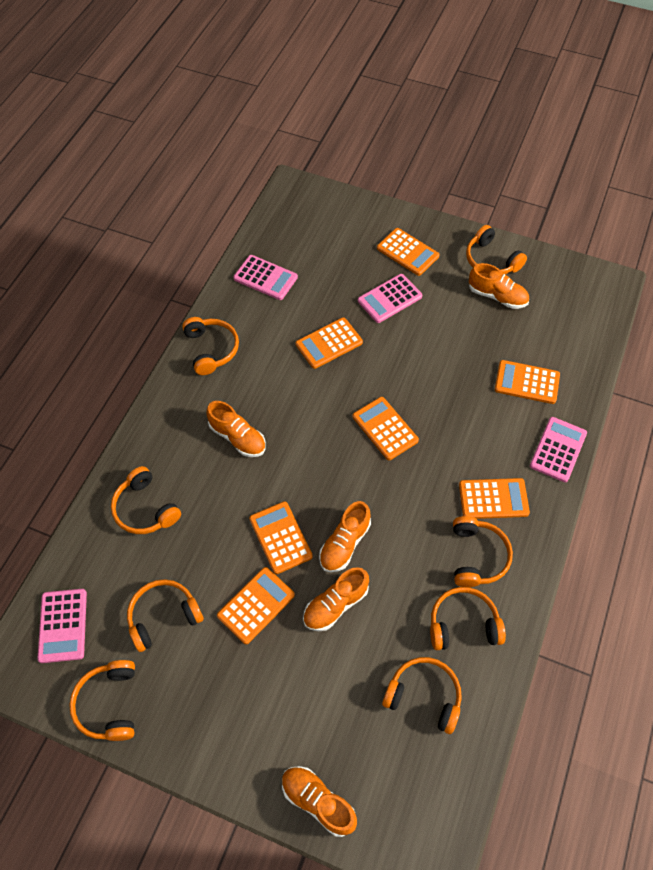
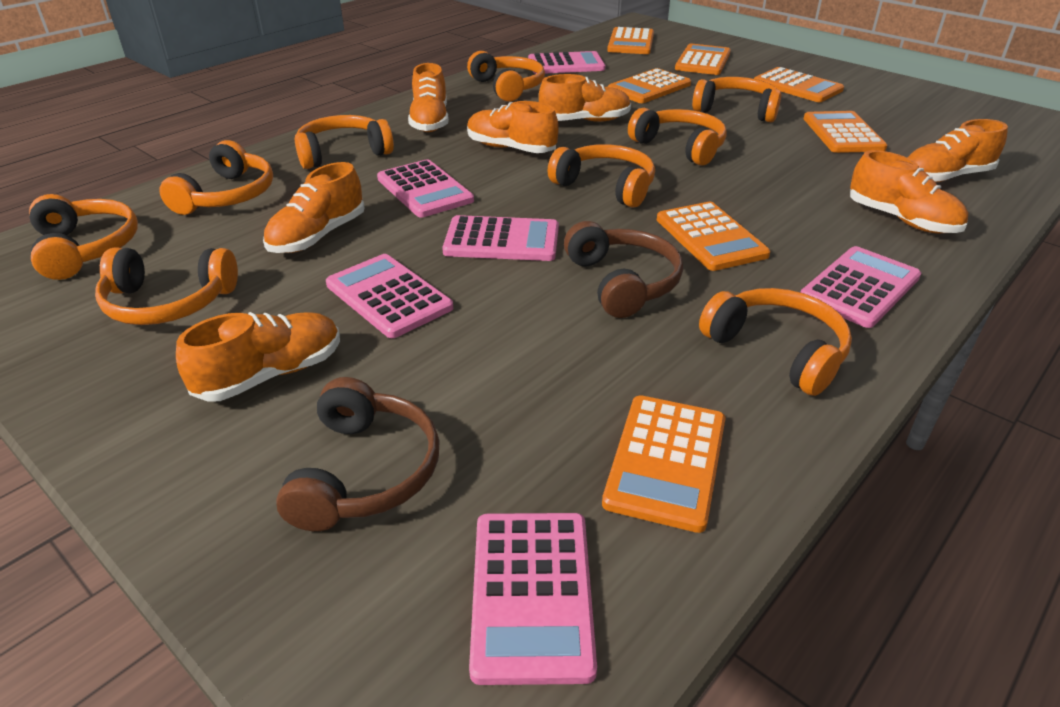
brown headphones: 0 -> 2
orange headphones: 8 -> 9
orange shoe: 5 -> 7
pink calculator: 4 -> 6

